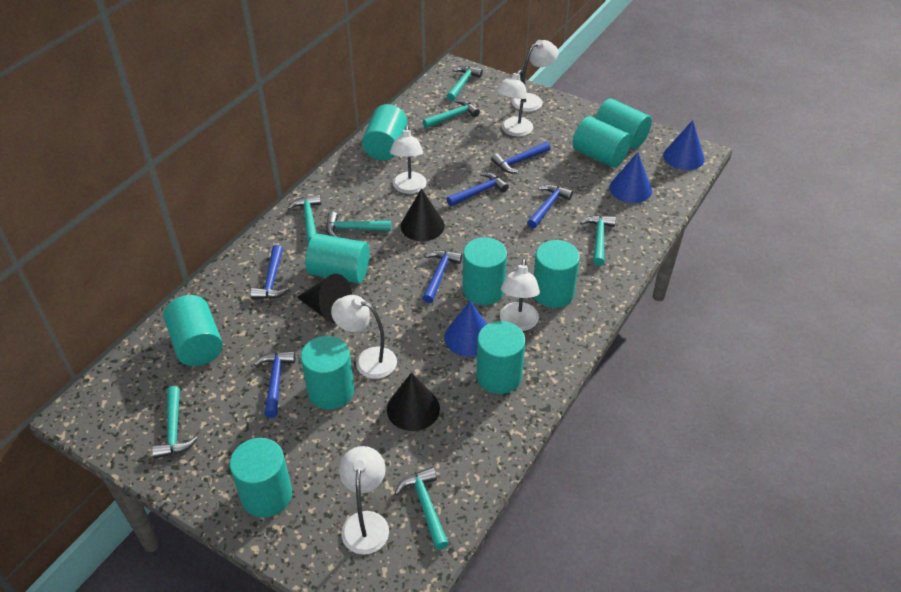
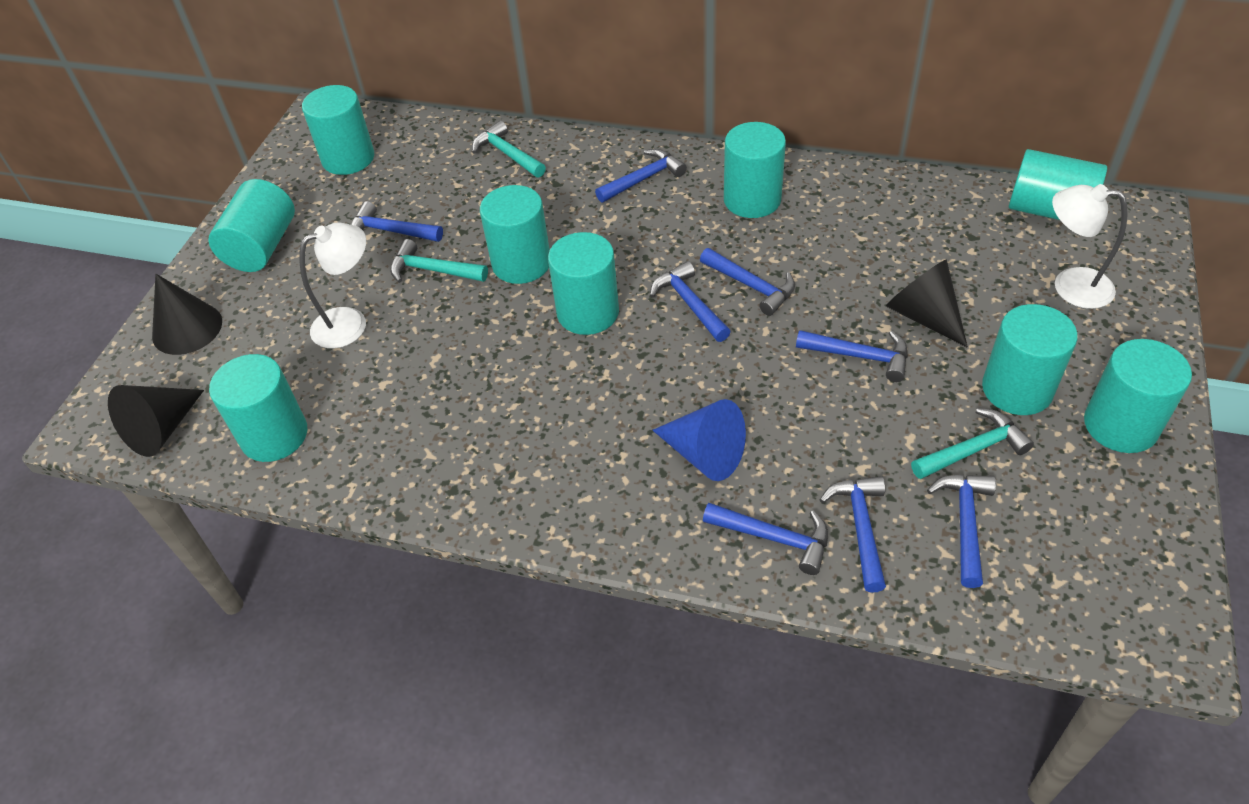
blue cone: 3 -> 1
blue hammer: 6 -> 8
turquoise cylinder: 10 -> 9
turquoise hammer: 7 -> 3
white lamp: 6 -> 2

